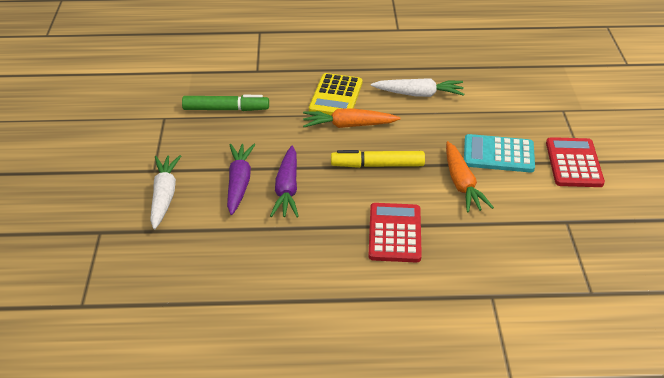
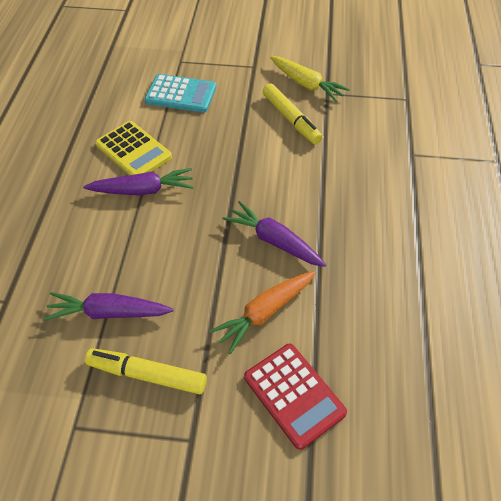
green marker: 1 -> 0
orange carrot: 2 -> 1
purple carrot: 2 -> 3
red calculator: 2 -> 1
white carrot: 2 -> 0
yellow carrot: 0 -> 1
yellow marker: 1 -> 2

